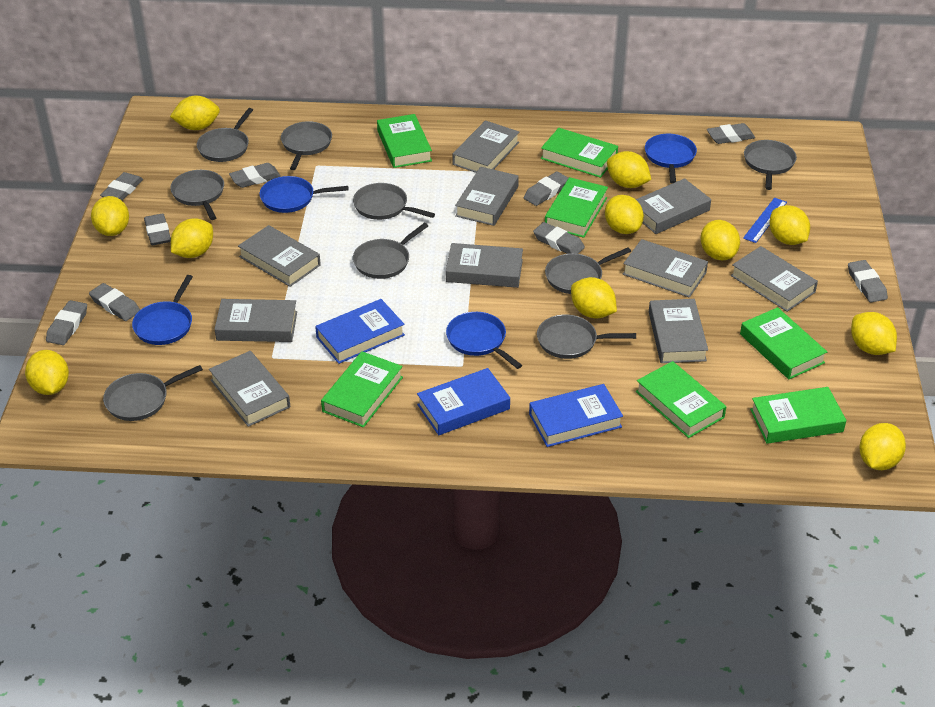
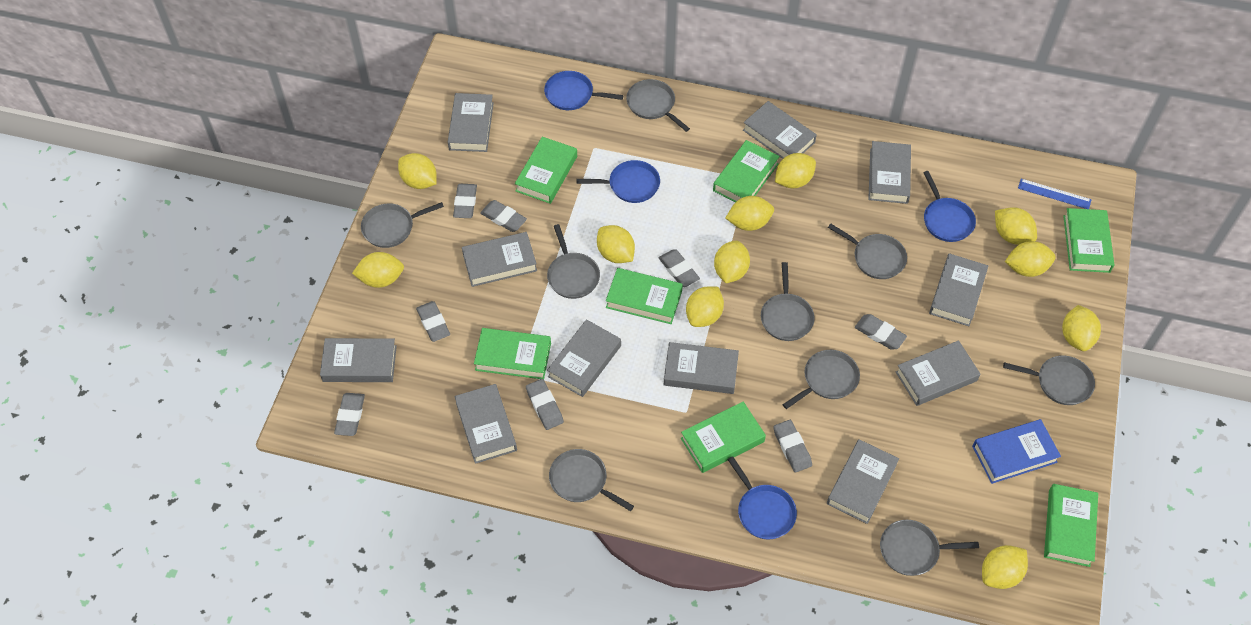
blue book: 3 -> 1
grey book: 10 -> 11
grey eraser: 9 -> 8

